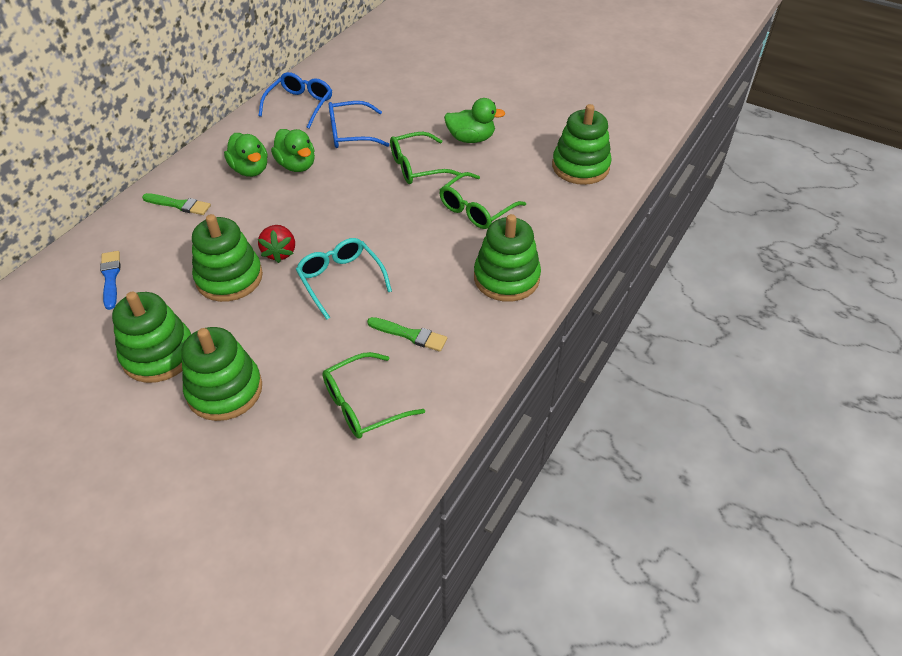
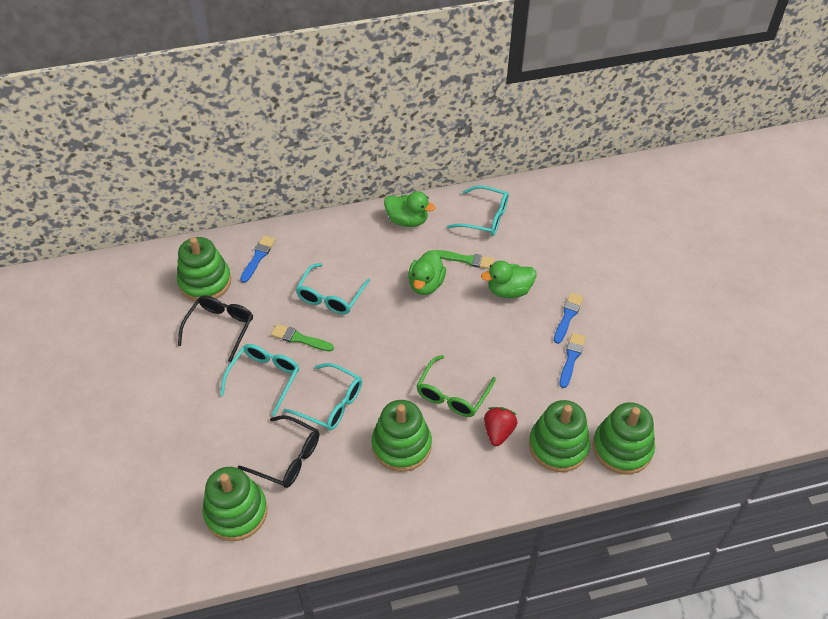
black glasses: 0 -> 2
blue brush: 1 -> 3
blue glasses: 2 -> 0
green glasses: 3 -> 1
turquoise glasses: 1 -> 4

